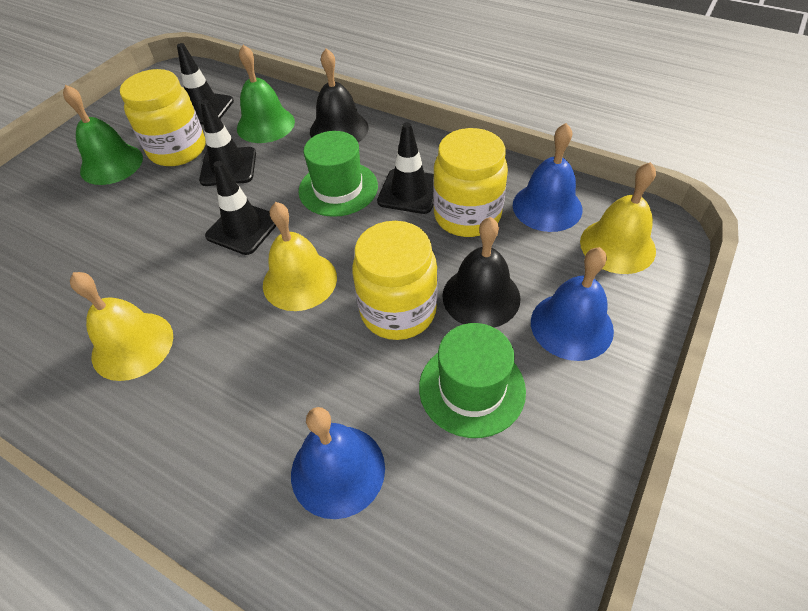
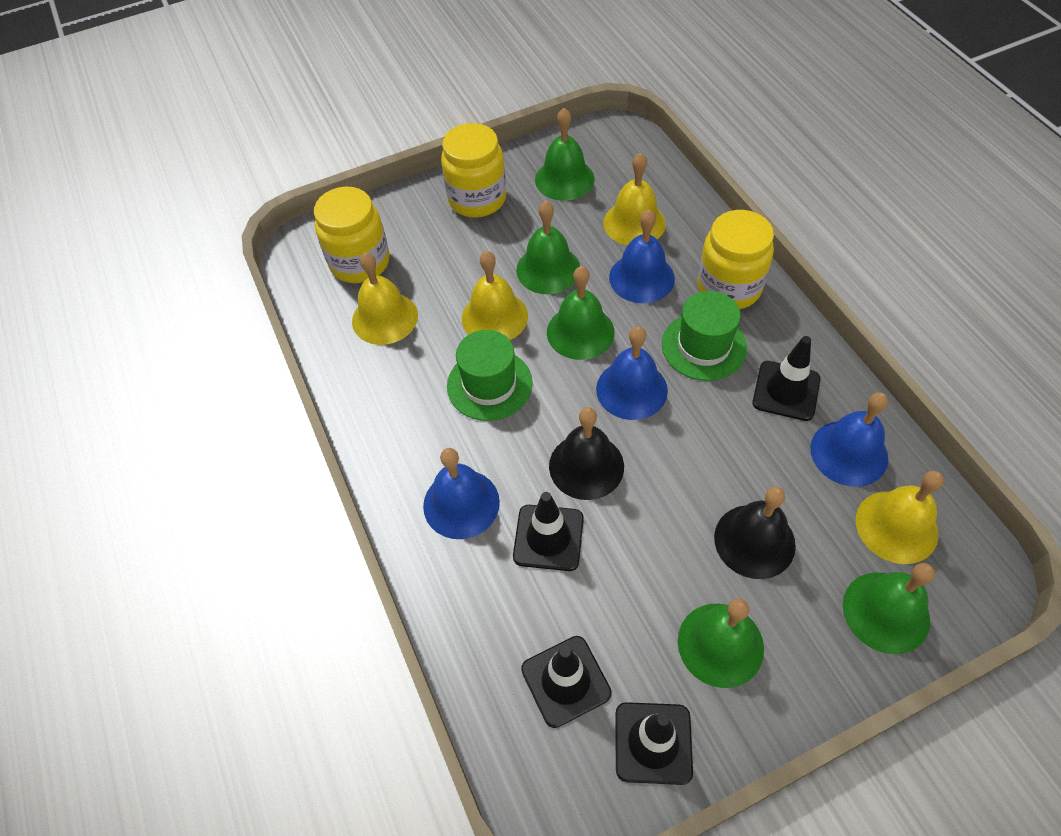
blue bell: 3 -> 4
green bell: 2 -> 5
yellow bell: 3 -> 4

